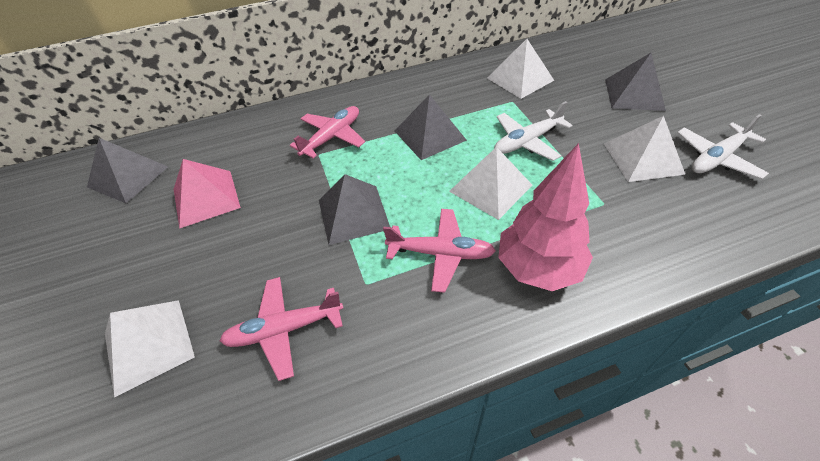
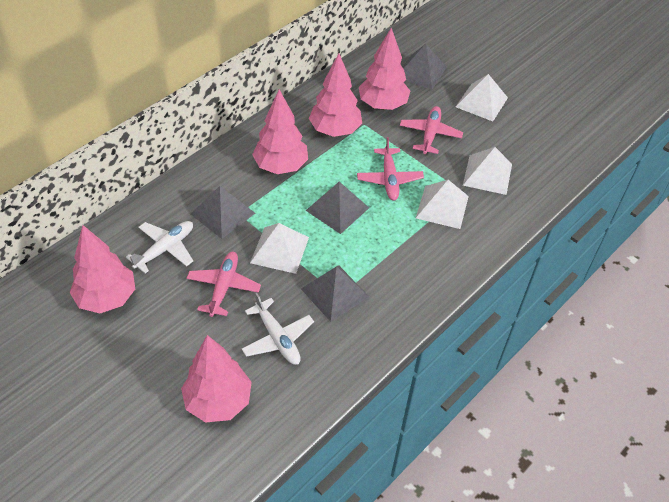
pink pyramid: 1 -> 0
pink tree: 1 -> 5

